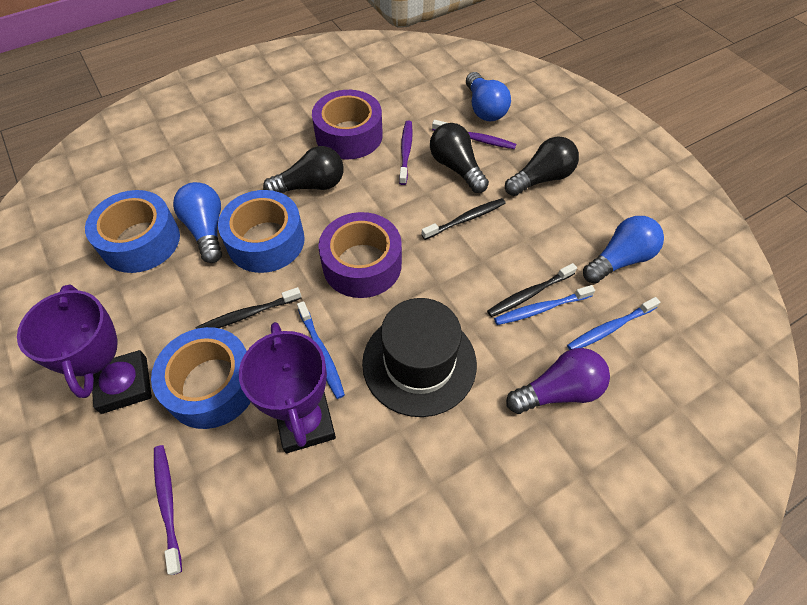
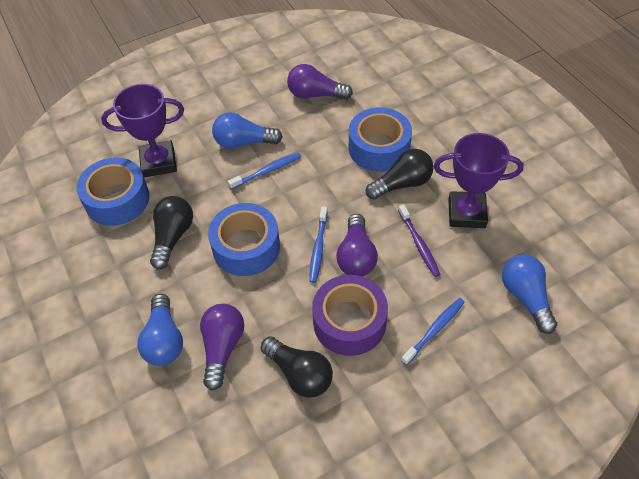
black hat: 1 -> 0
black toothbrush: 3 -> 0
purple light bulb: 1 -> 3
purple tape: 2 -> 1
purple toothbrush: 3 -> 1

